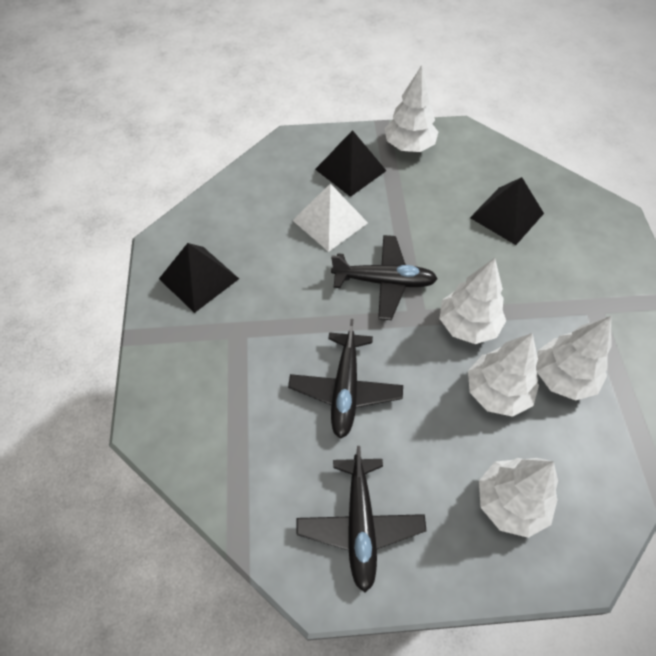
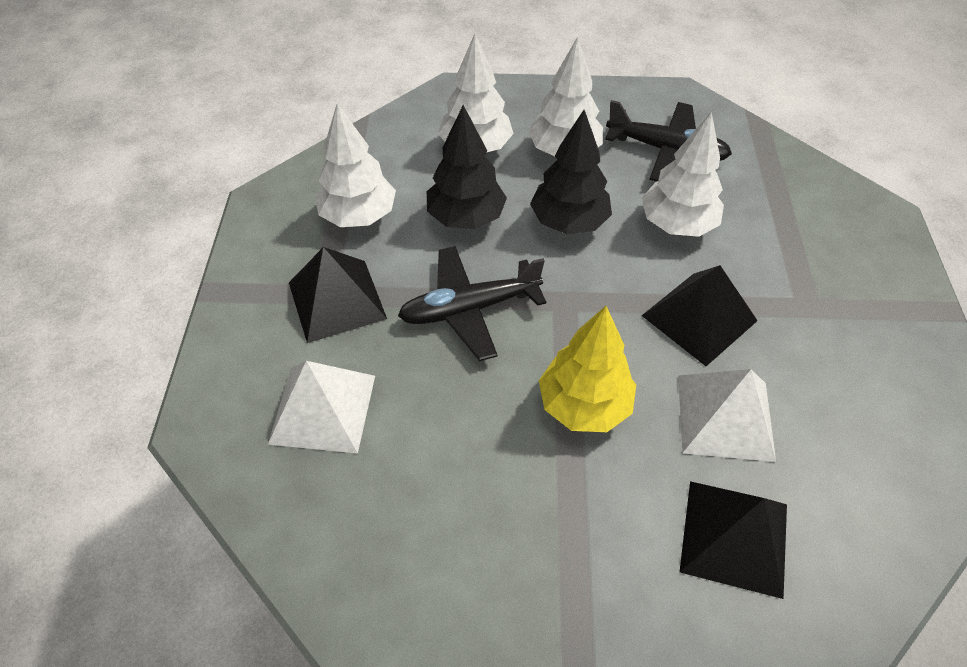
black plane: 3 -> 2
black tree: 0 -> 2
white pyramid: 1 -> 2
white tree: 5 -> 4
yellow tree: 0 -> 1

